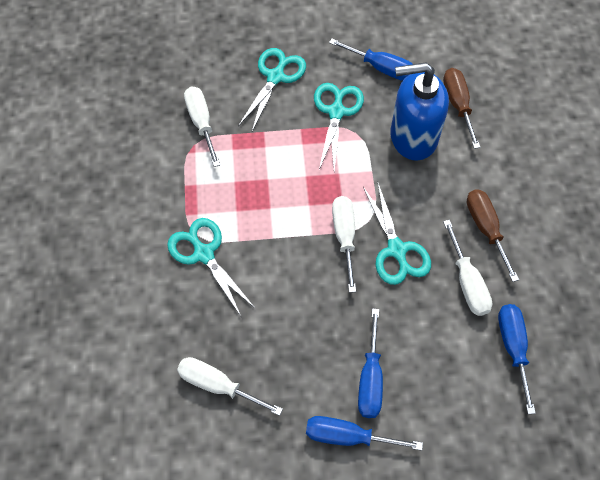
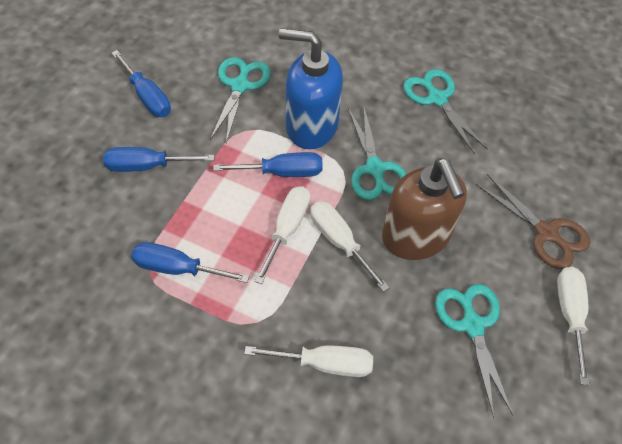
brown scissors: 0 -> 1
brown screwdriver: 2 -> 0
brown soap dispenser: 0 -> 1

